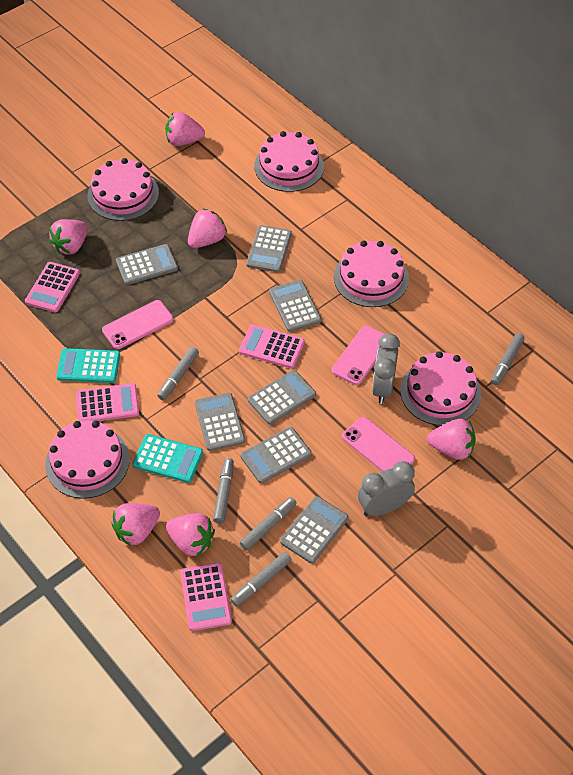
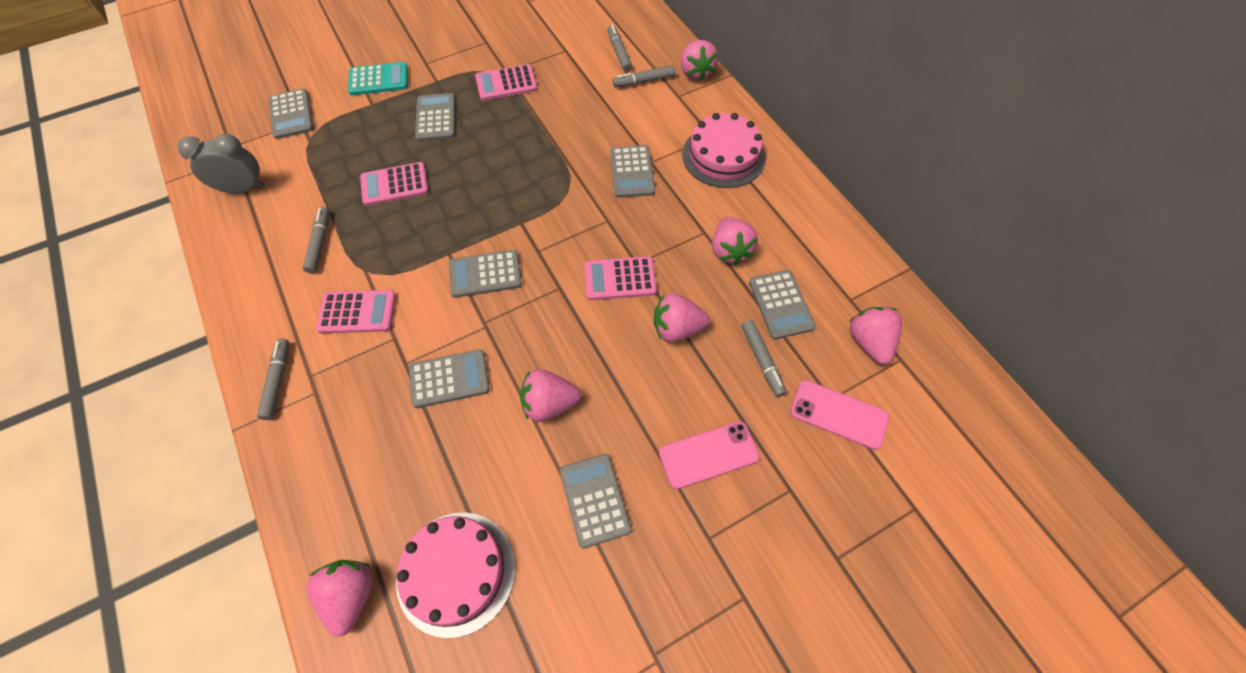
grey clock: 2 -> 1
pink cake: 5 -> 2
pink phone: 3 -> 2
turquoise calculator: 2 -> 1

